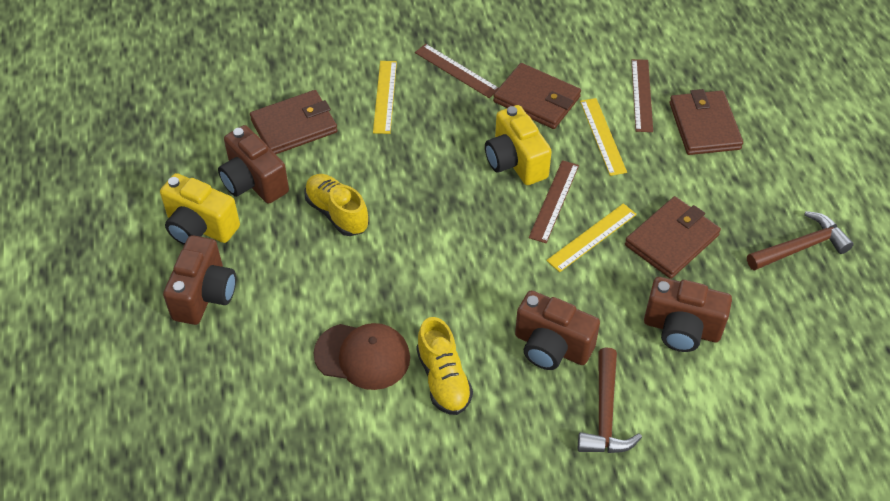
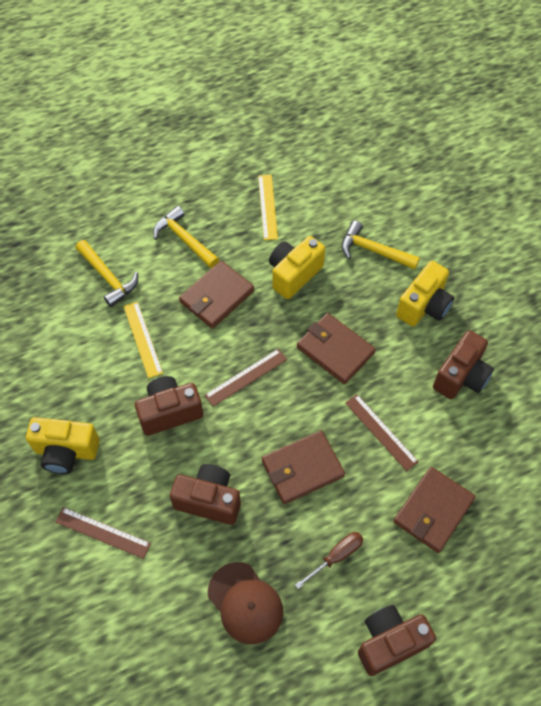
brown hammer: 2 -> 0
brown screwdriver: 0 -> 1
yellow camera: 2 -> 3
yellow hammer: 0 -> 3
yellow ruler: 3 -> 2
yellow shoe: 2 -> 0

